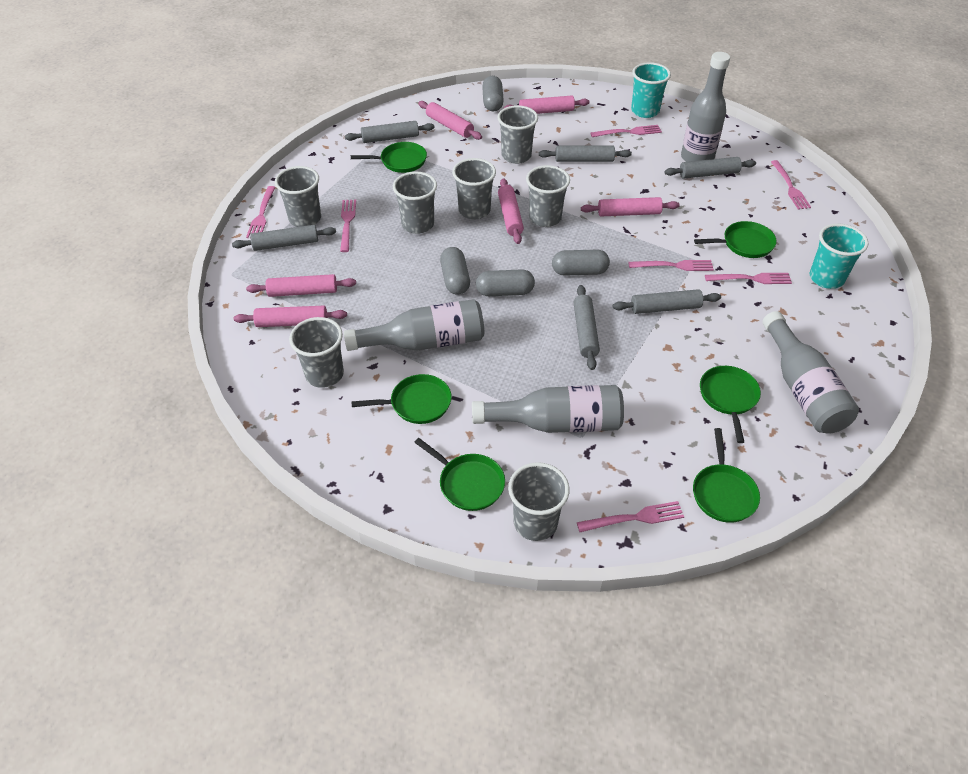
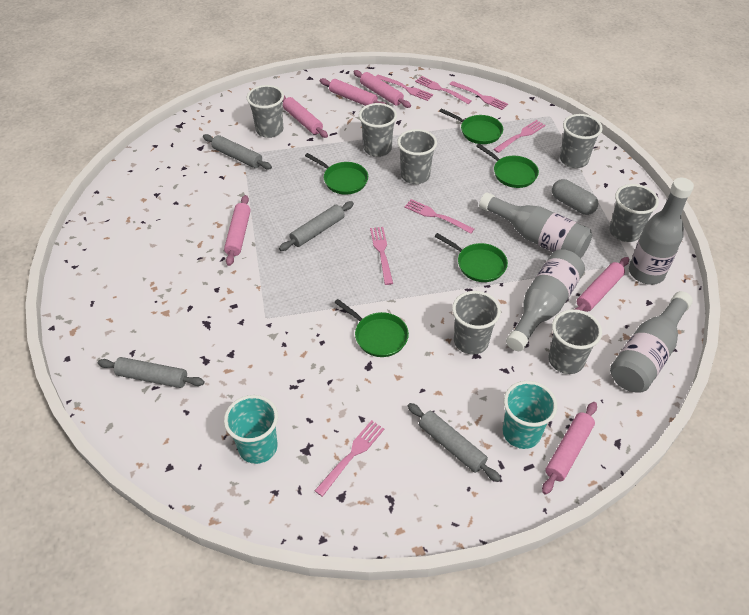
green pan: 6 -> 5
grey capsule: 4 -> 1
grey rolling pin: 6 -> 4

